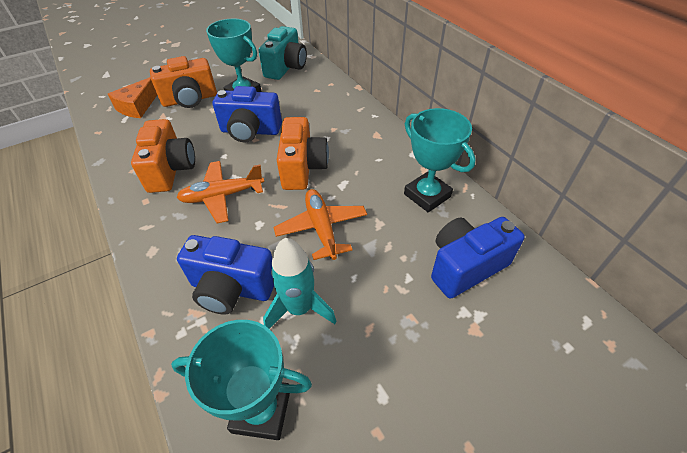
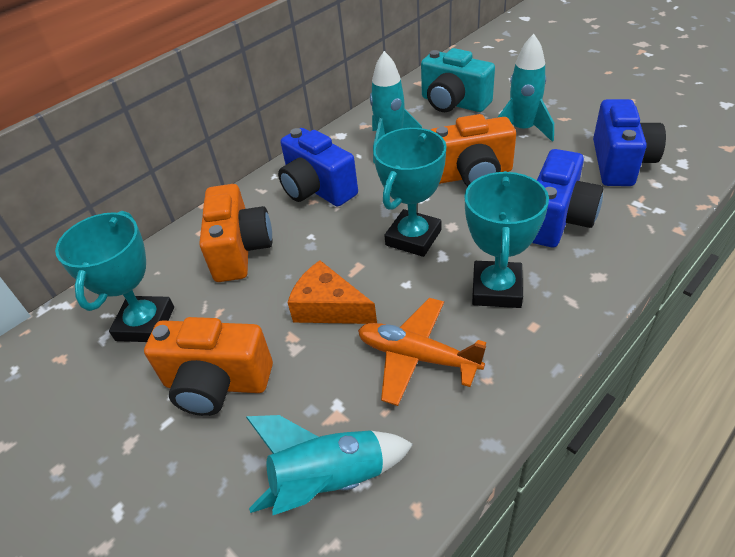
orange plane: 2 -> 1
turquoise rocket: 1 -> 3

